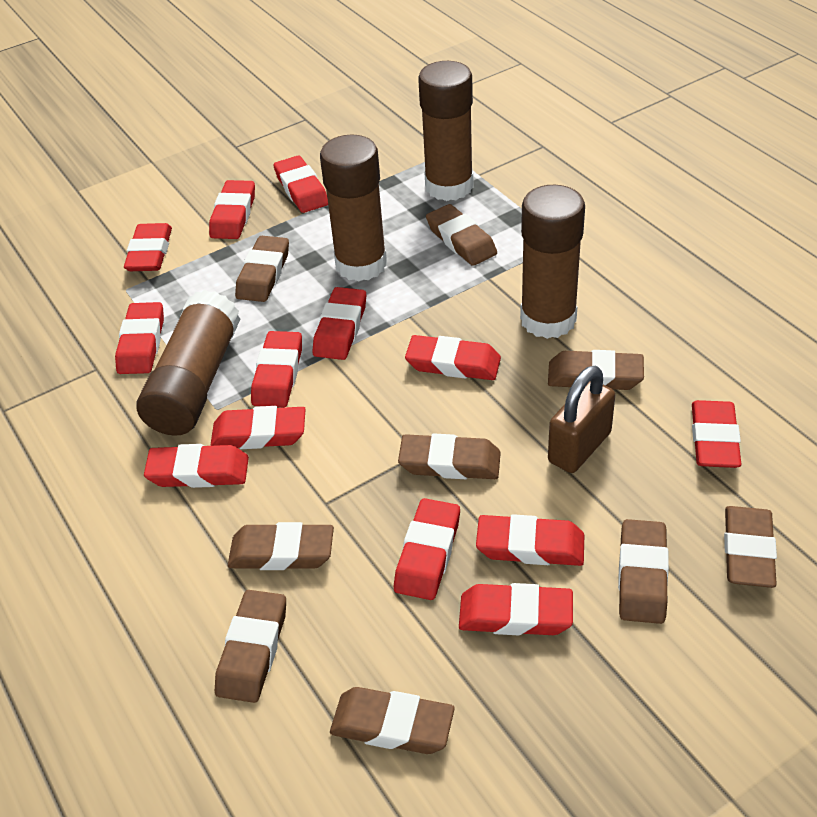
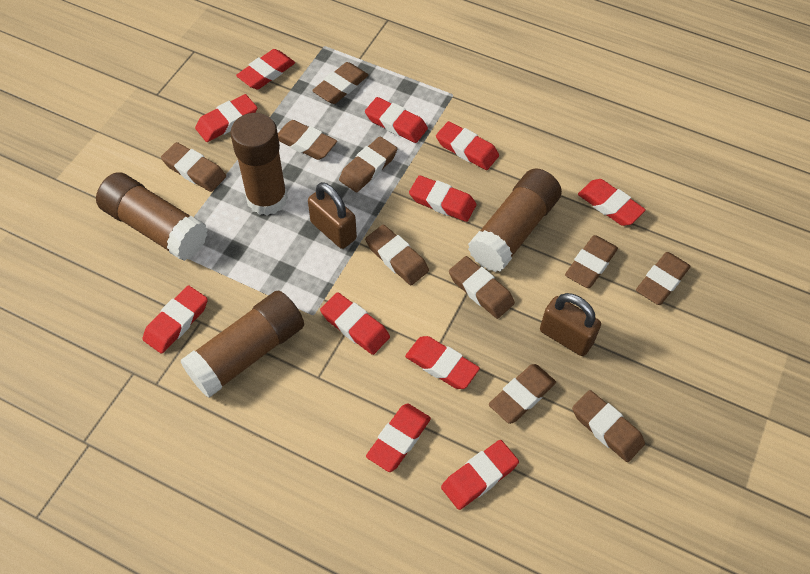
brown eraser: 9 -> 10
brown padlock: 1 -> 2
red eraser: 13 -> 11

